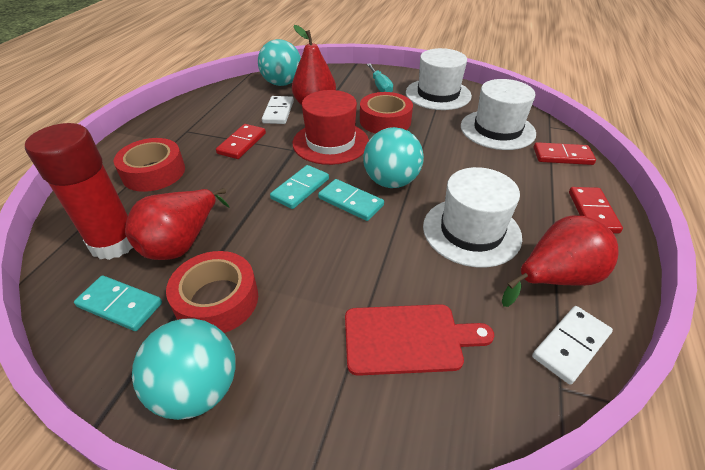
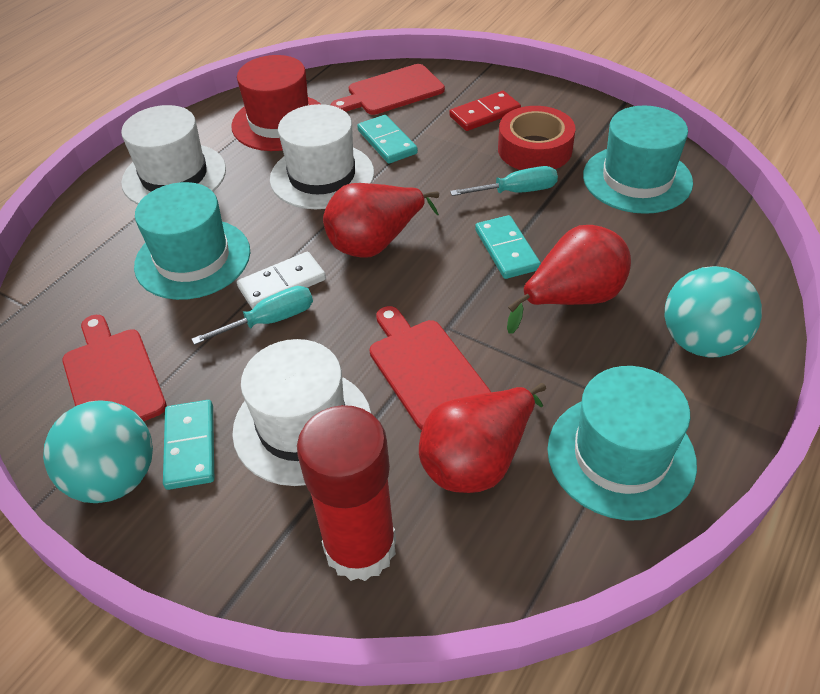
red cutting board: 1 -> 3
red domino: 3 -> 1
red tape: 3 -> 1
turquoise ball: 3 -> 2
turquoise hat: 0 -> 3
turquoise screwdriver: 1 -> 2
white domino: 2 -> 1

